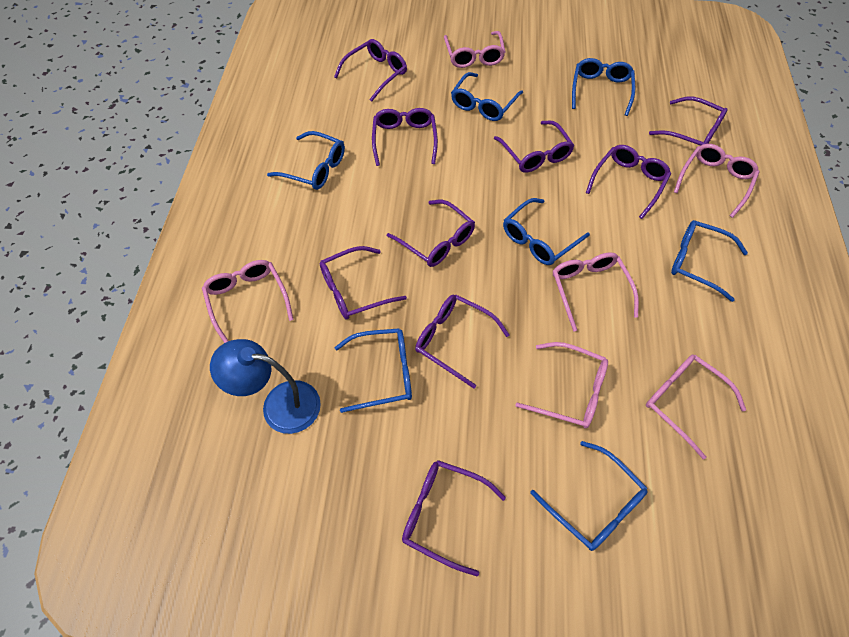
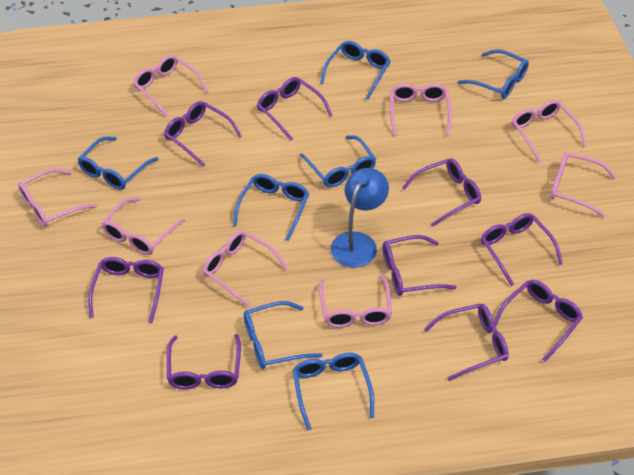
pink glasses: 6 -> 8

